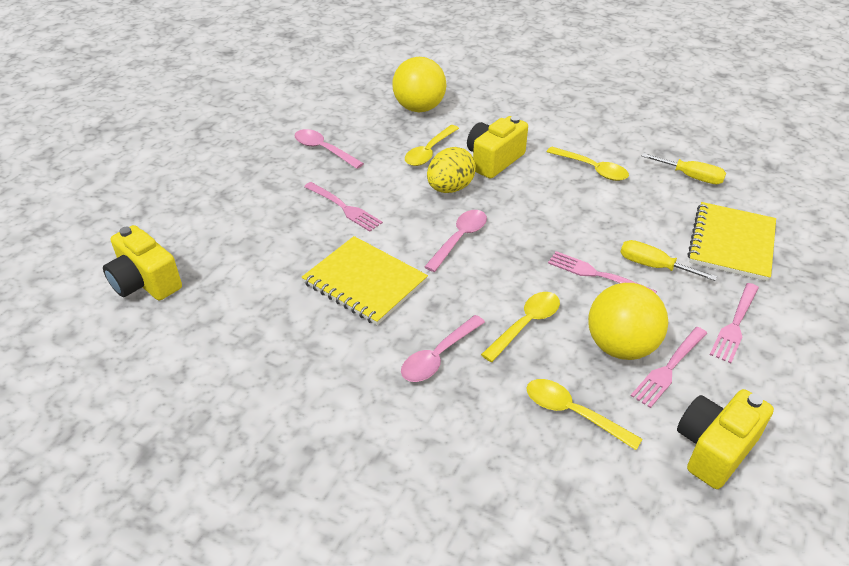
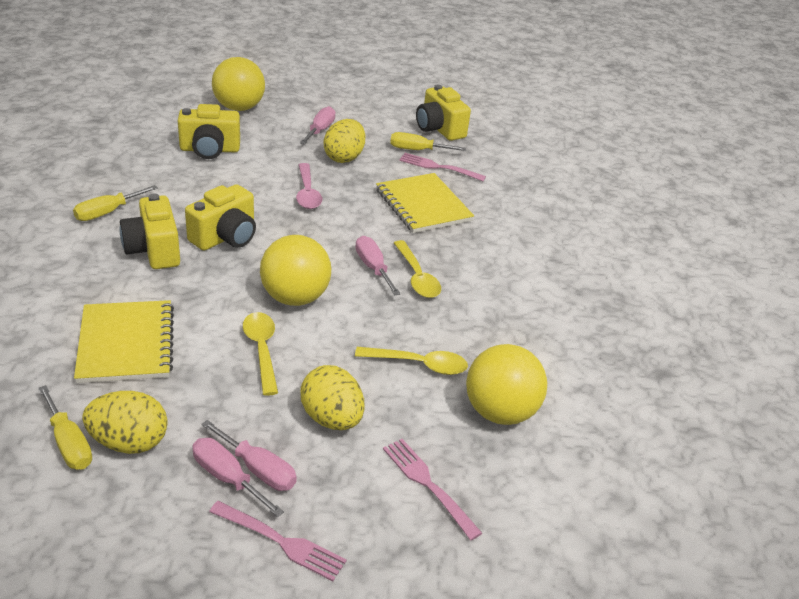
pink fork: 4 -> 3
pink screwdriver: 0 -> 4
pink spoon: 3 -> 1
yellow ball: 2 -> 3
yellow camera: 3 -> 4
yellow egg: 1 -> 3
yellow screwdriver: 2 -> 3
yellow spoon: 4 -> 3

